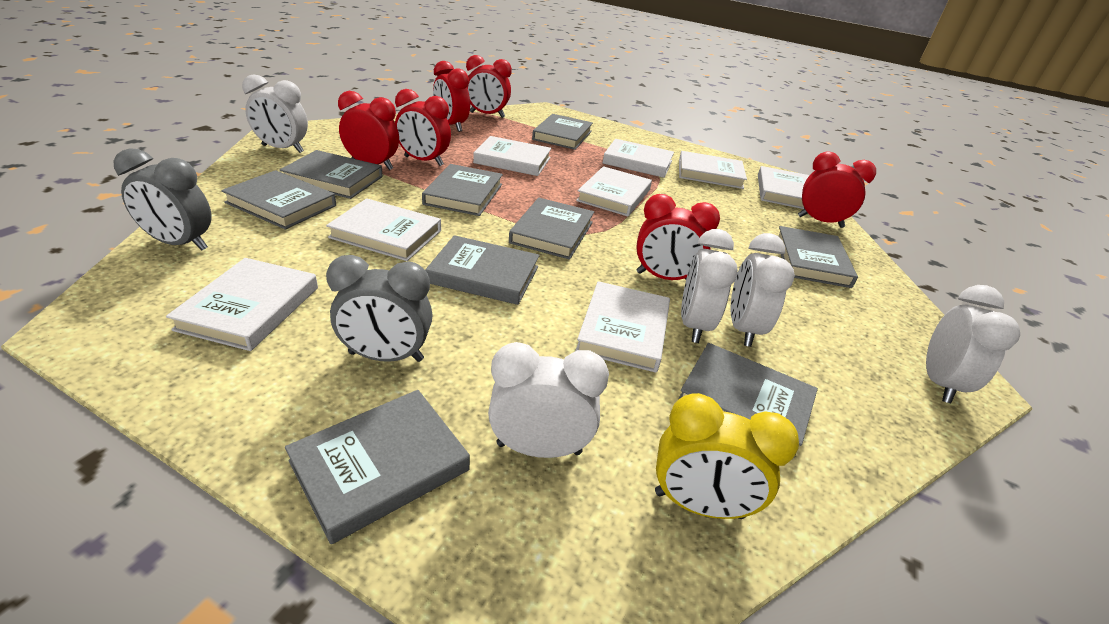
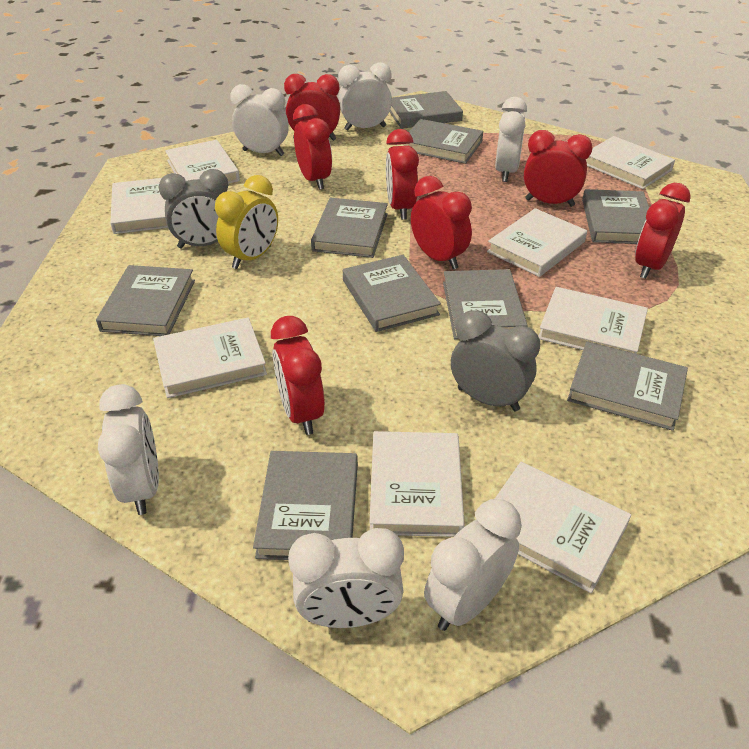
red clock: 6 -> 7
white clock: 5 -> 6

